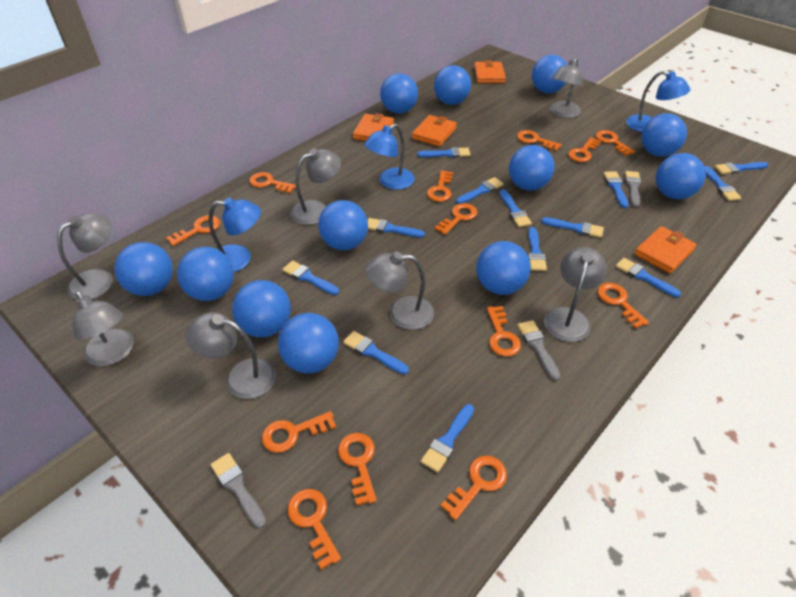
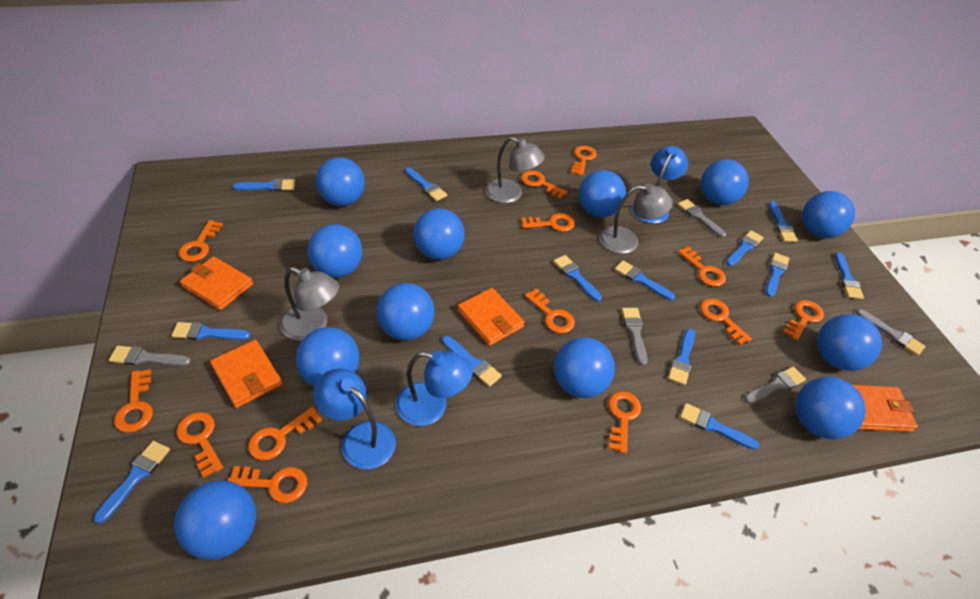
grey brush: 3 -> 5
grey lamp: 7 -> 3

